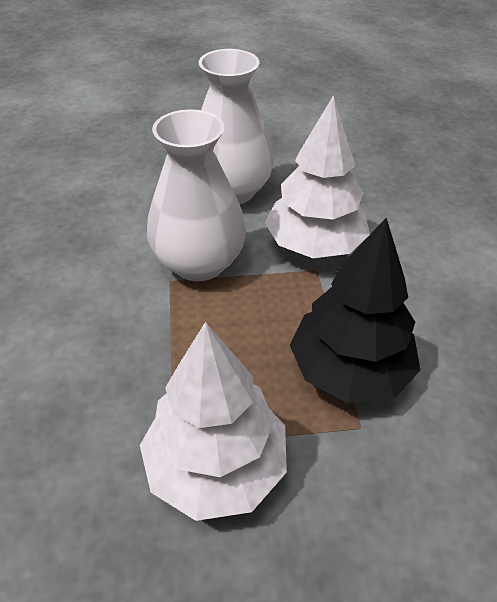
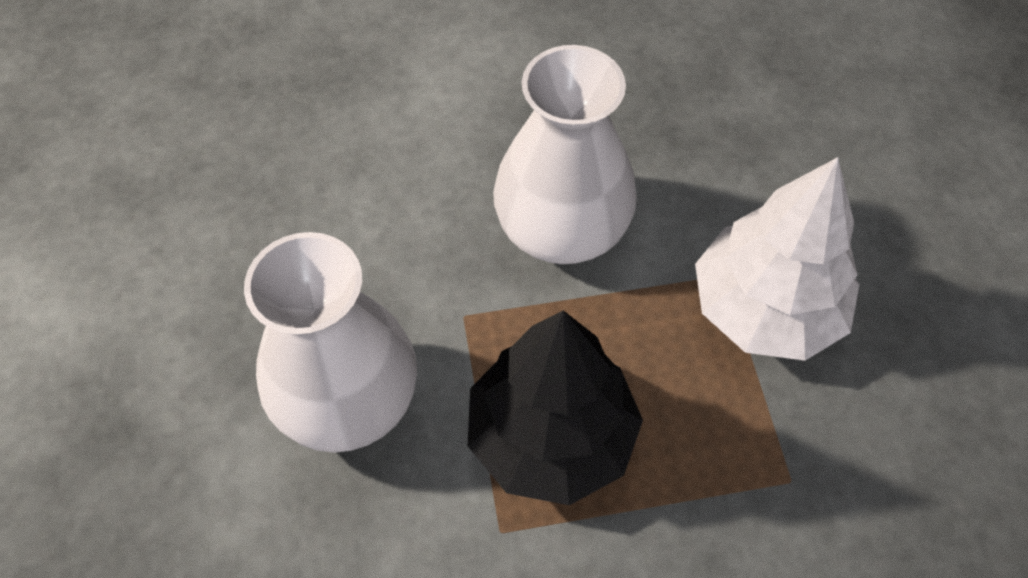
white tree: 2 -> 1

